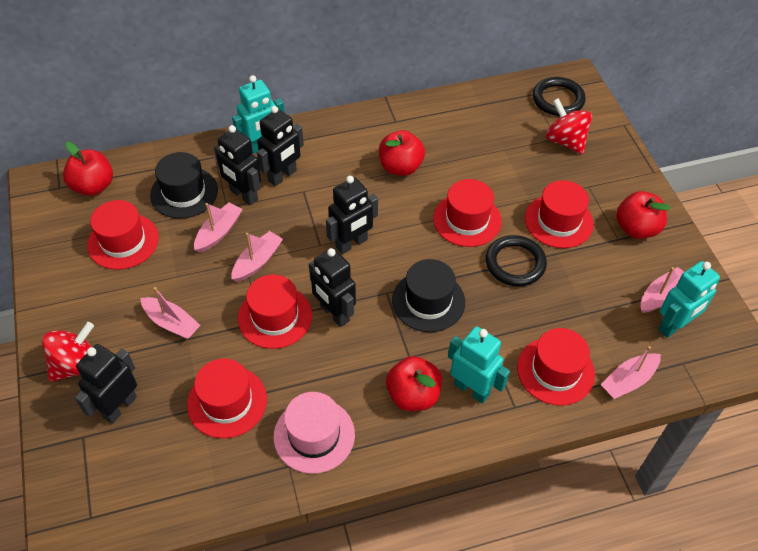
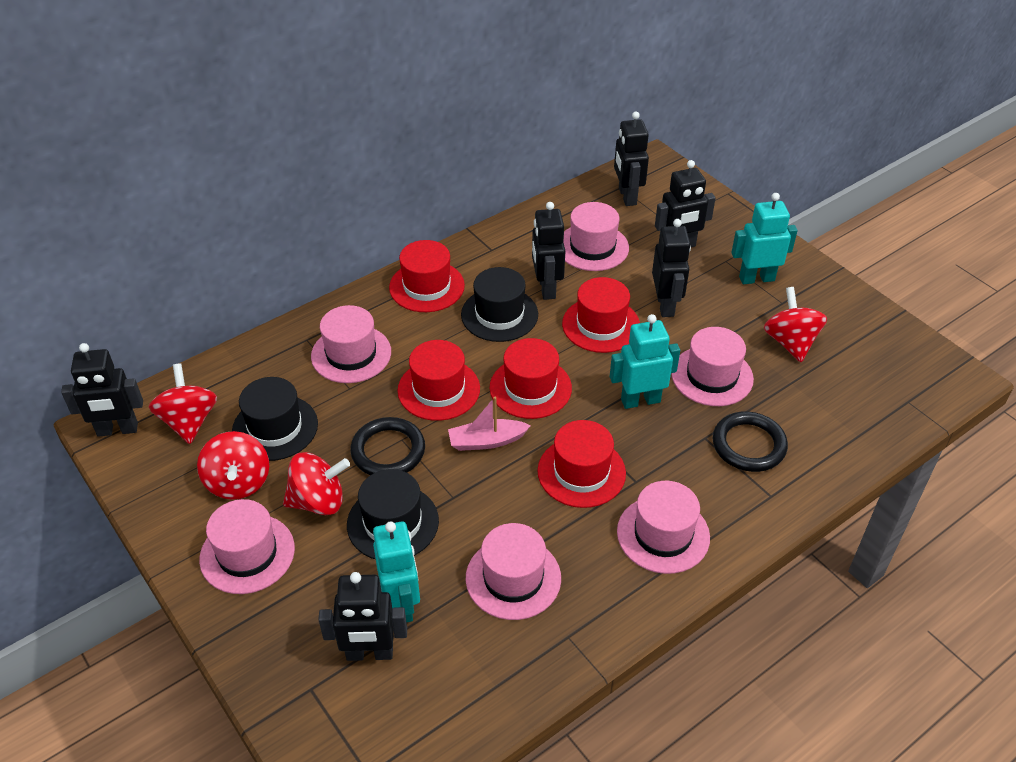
black hat: 2 -> 3
black robot: 5 -> 6
pink boat: 5 -> 1
pink hat: 1 -> 6
red apple: 4 -> 0
red hat: 6 -> 5
red spinning top: 2 -> 4

